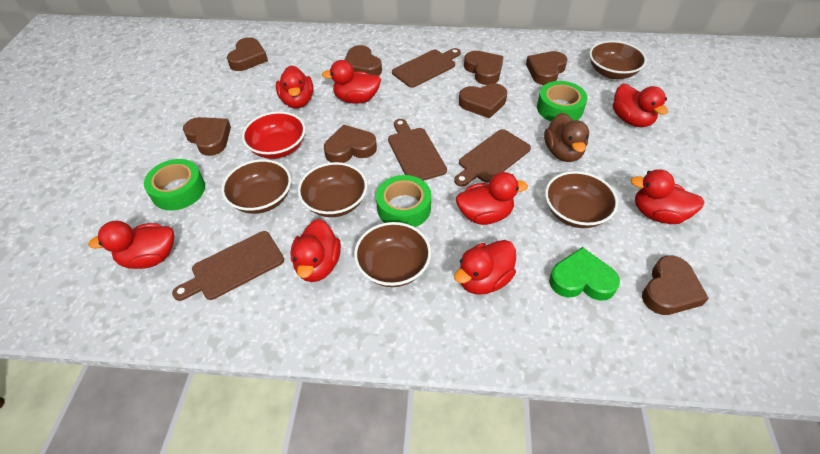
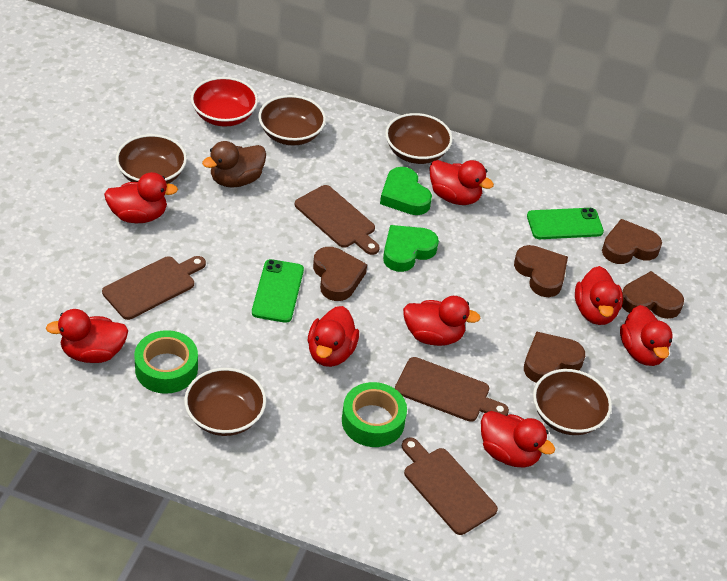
brown heart: 8 -> 5
green heart: 1 -> 2
green phone: 0 -> 2
green tape: 3 -> 2

